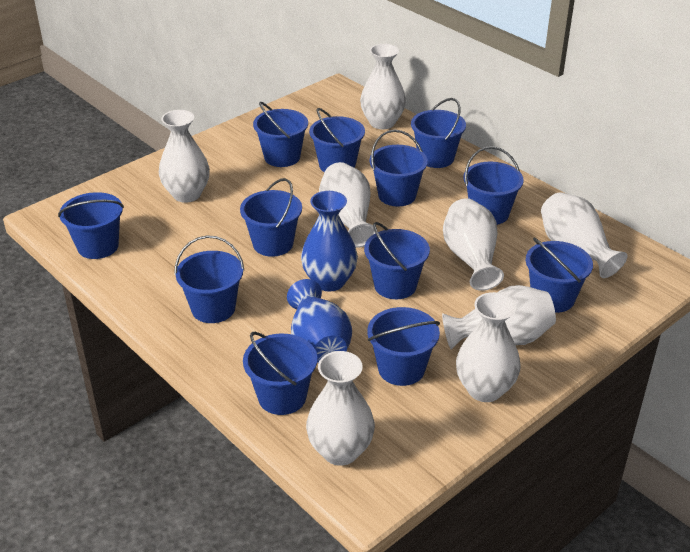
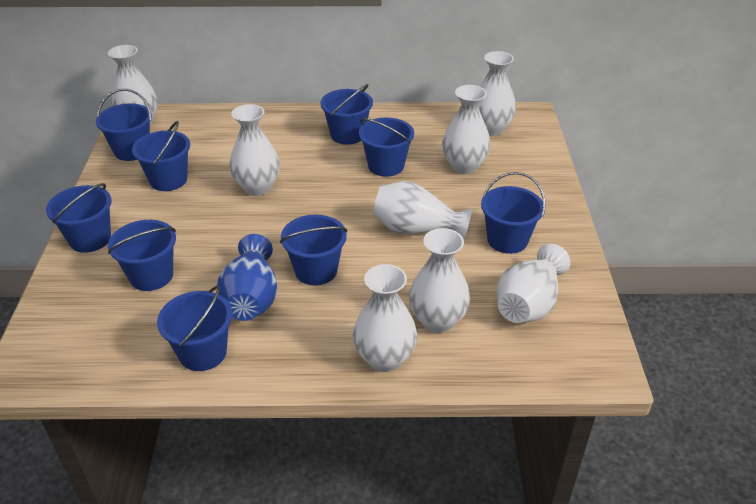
blue bucket: 12 -> 9
blue vase: 2 -> 1

